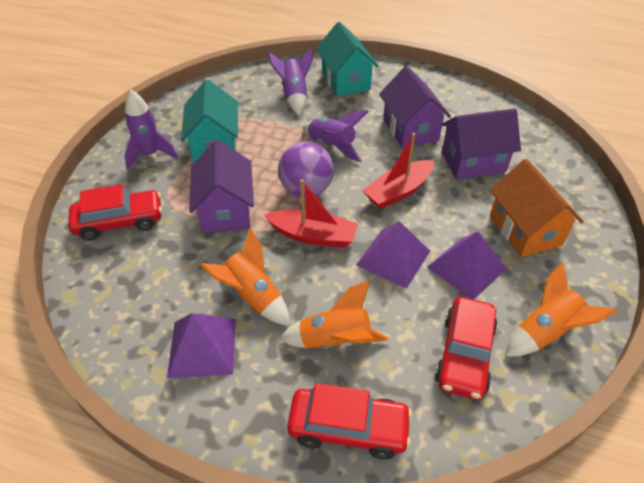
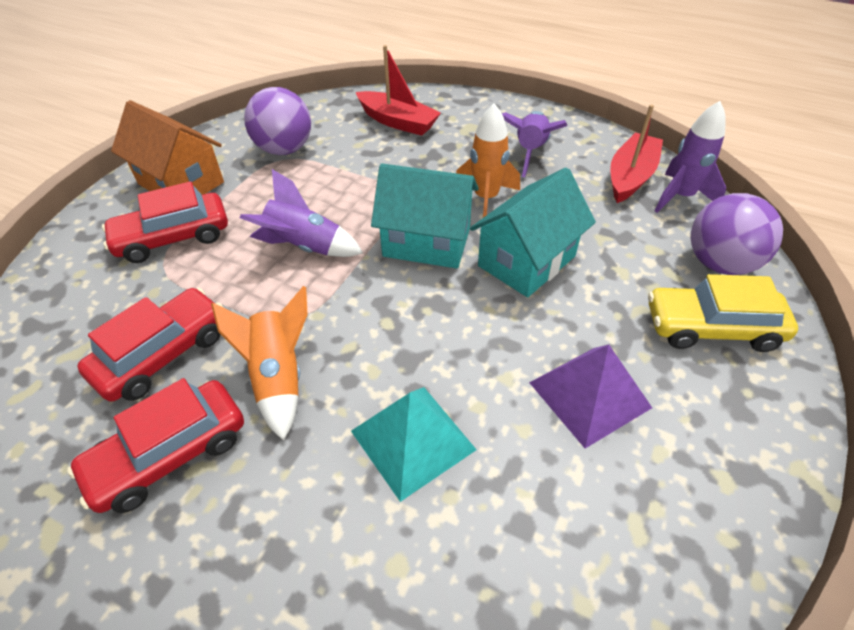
orange rocket: 3 -> 2
purple ball: 1 -> 2
purple house: 3 -> 0
purple pyramid: 3 -> 1
turquoise pyramid: 0 -> 1
yellow car: 0 -> 1

